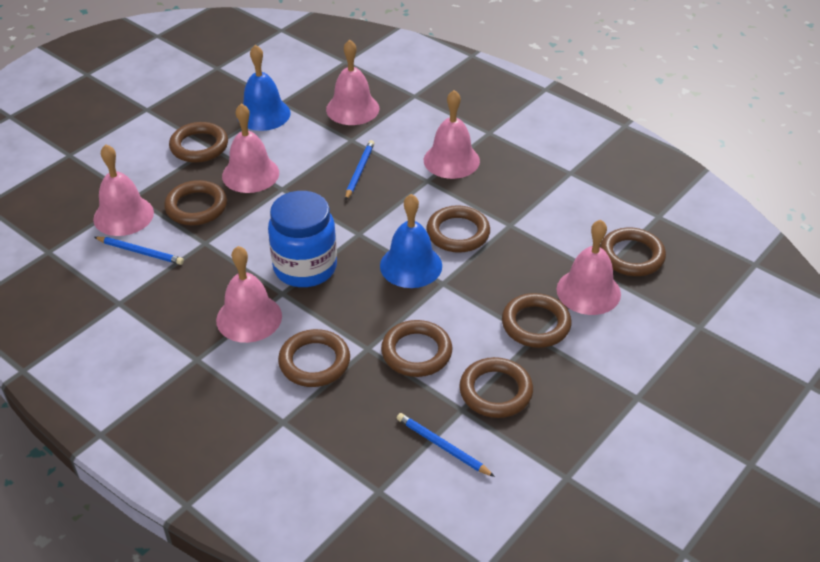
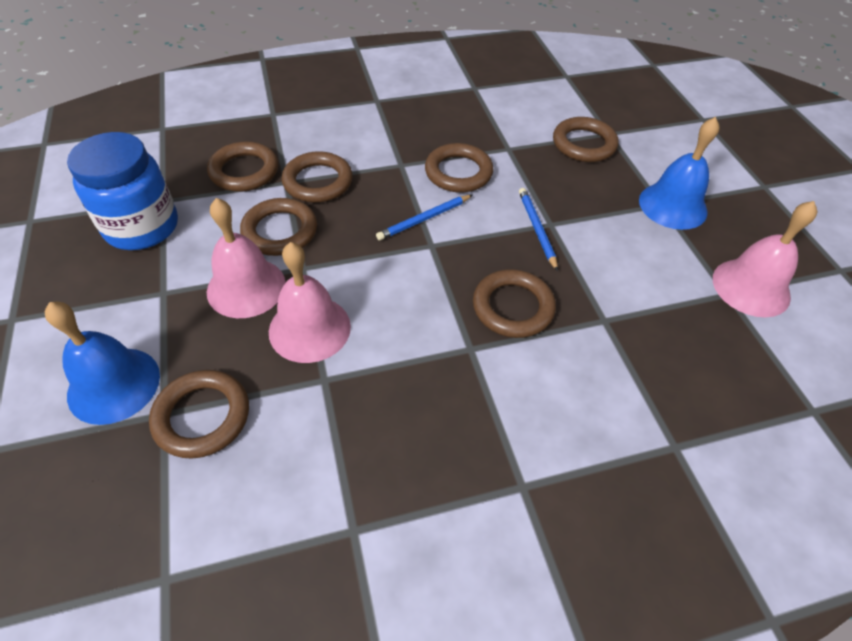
blue pencil: 3 -> 2
brown ring: 8 -> 7
pink bell: 6 -> 3

